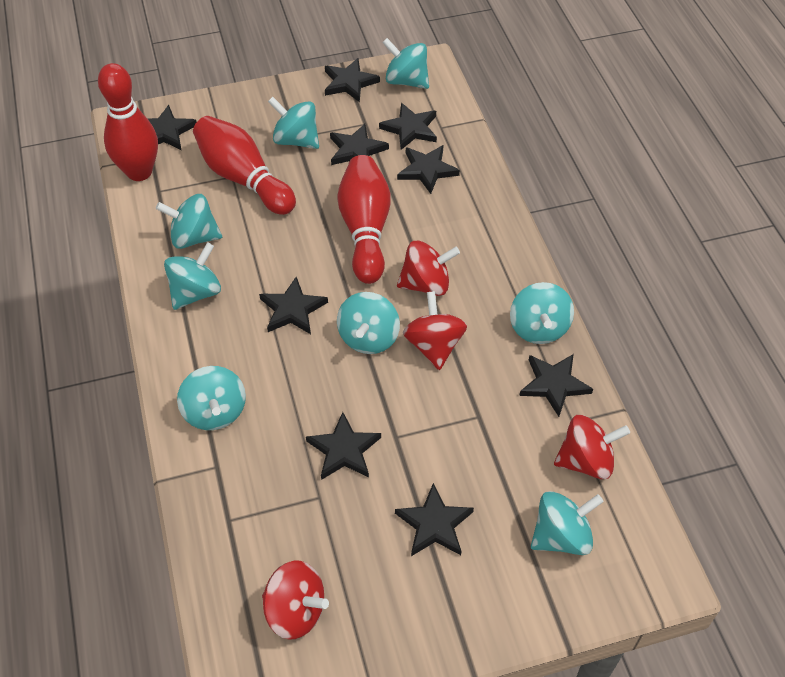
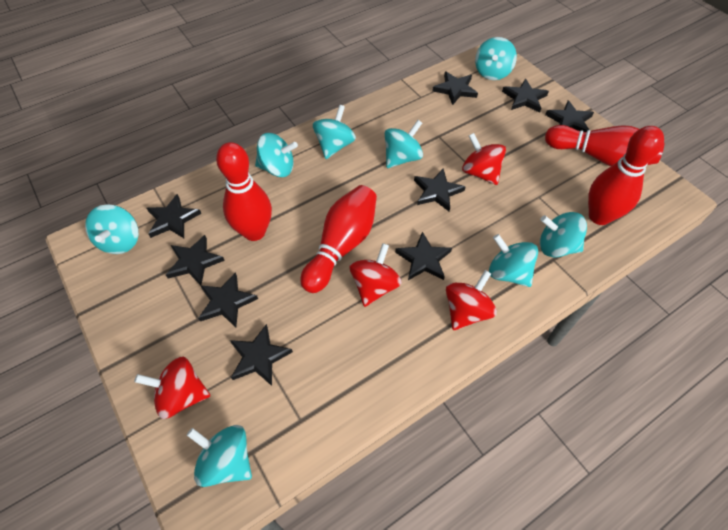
red bowling pin: 3 -> 4

